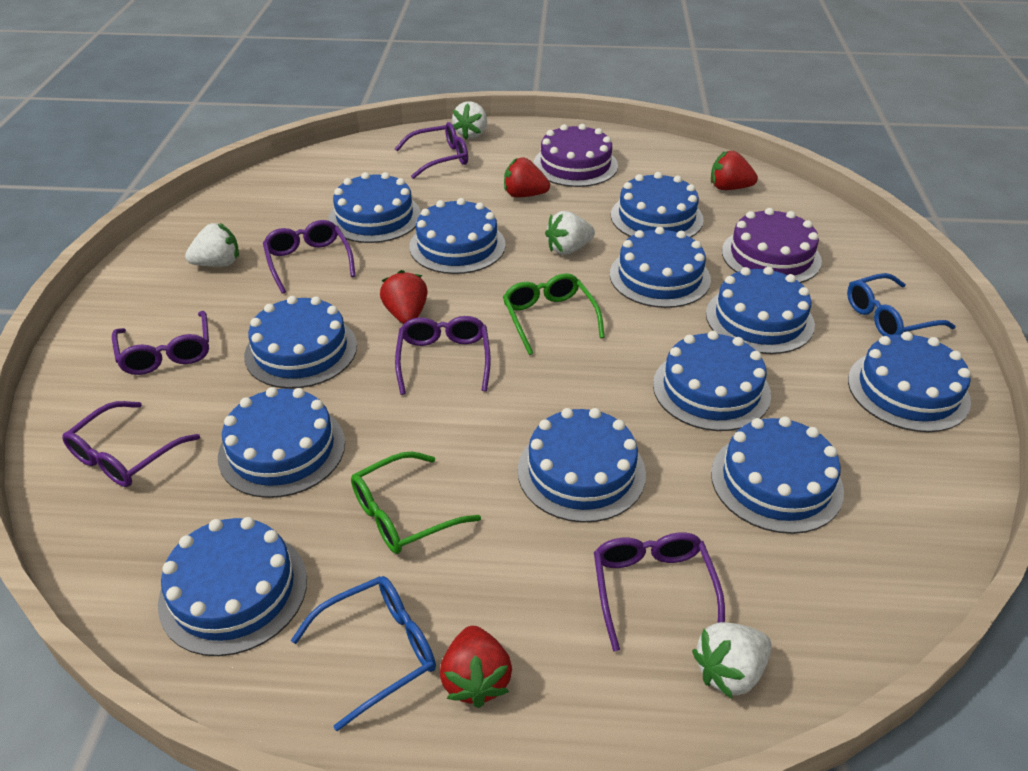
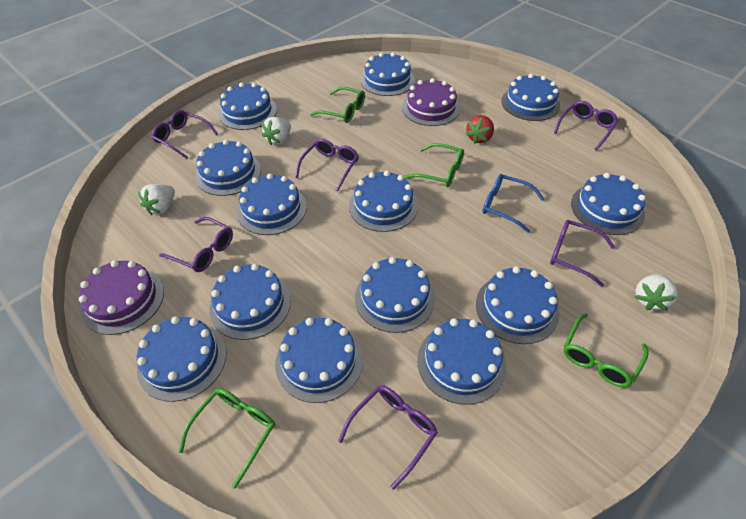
blue cake: 12 -> 13
blue glasses: 2 -> 1
green glasses: 2 -> 4
red strawberry: 4 -> 1
white strawberry: 4 -> 3

